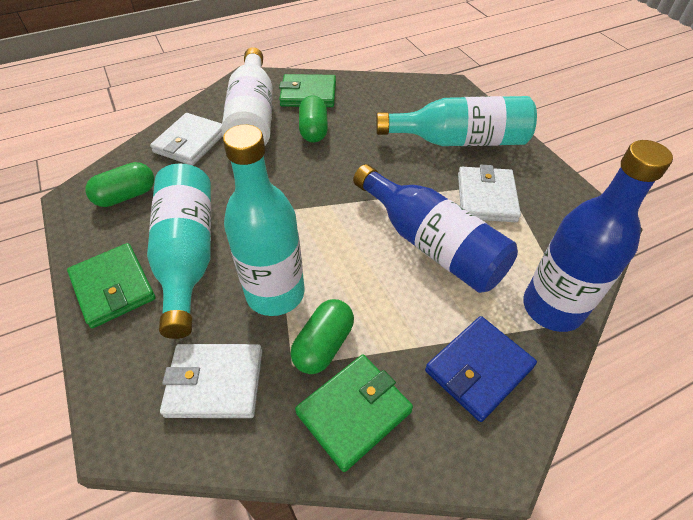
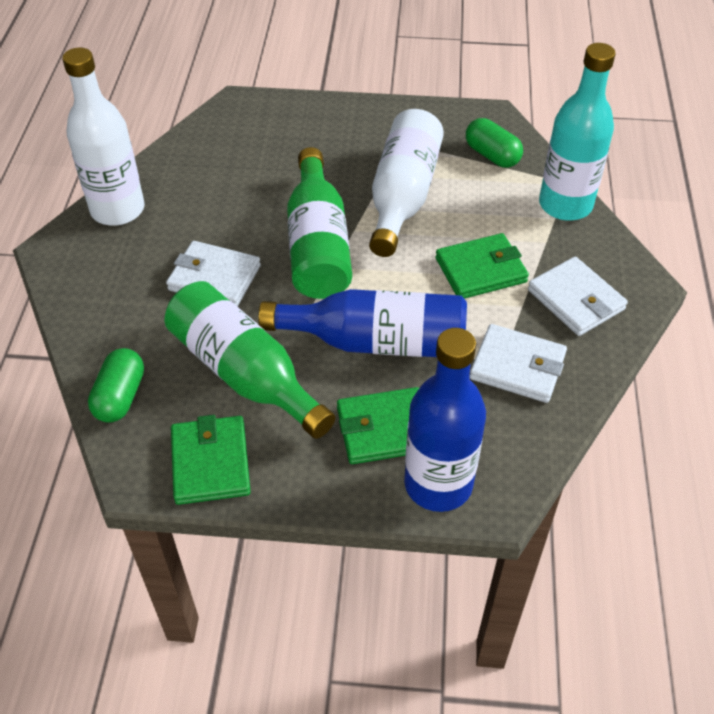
blue wallet: 1 -> 0
green bottle: 0 -> 2
green capsule: 3 -> 2
turquoise bottle: 3 -> 1
white bottle: 1 -> 2

